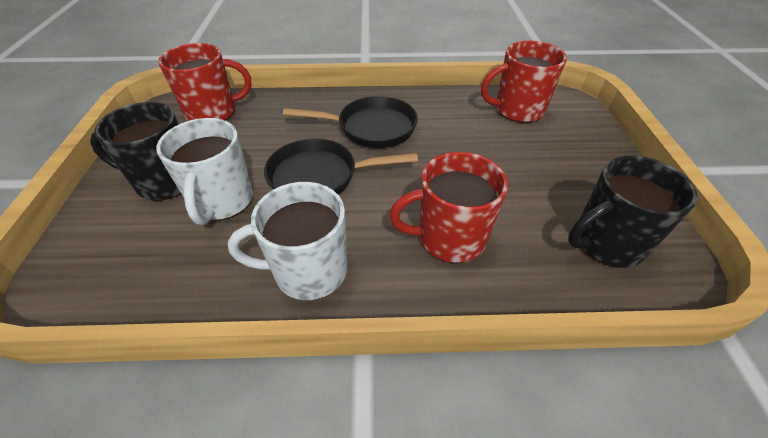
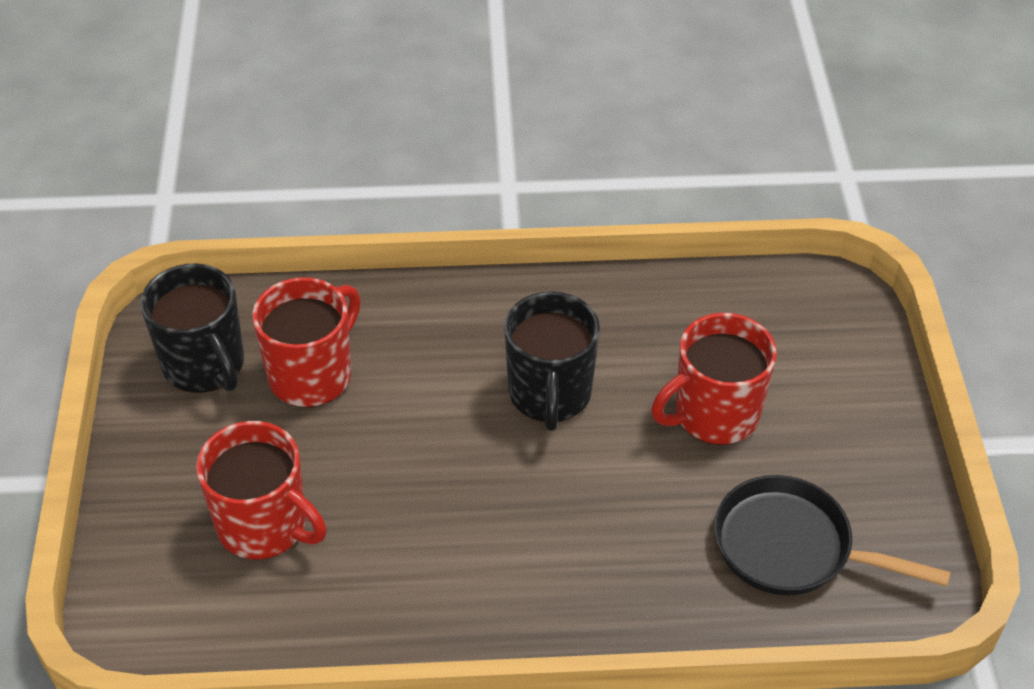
black pan: 2 -> 1
white mug: 2 -> 0

